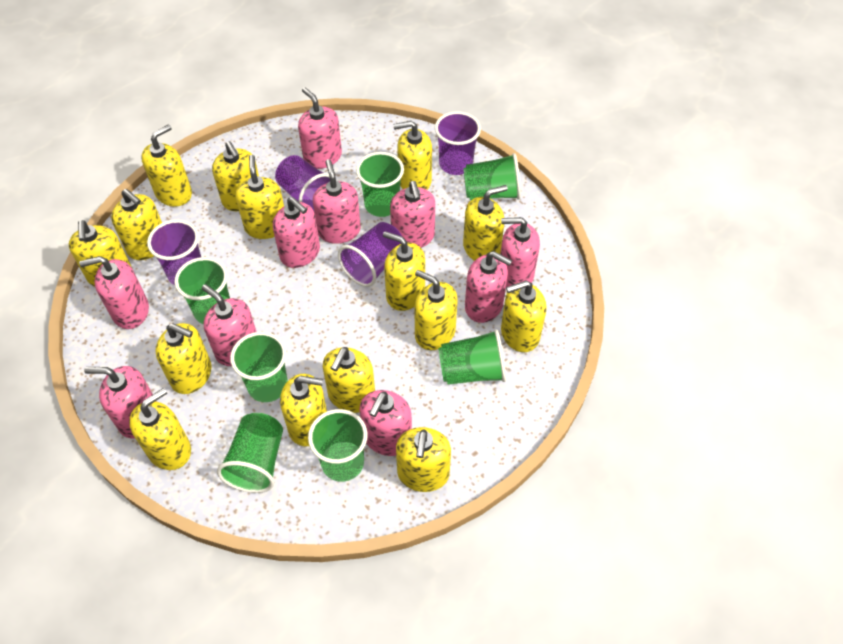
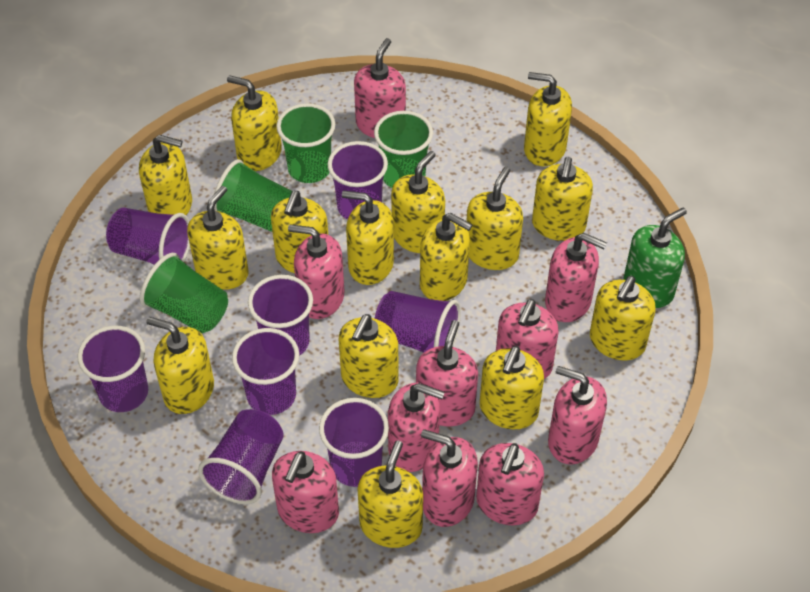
green cup: 7 -> 4
green soap dispenser: 0 -> 1
purple cup: 4 -> 8

